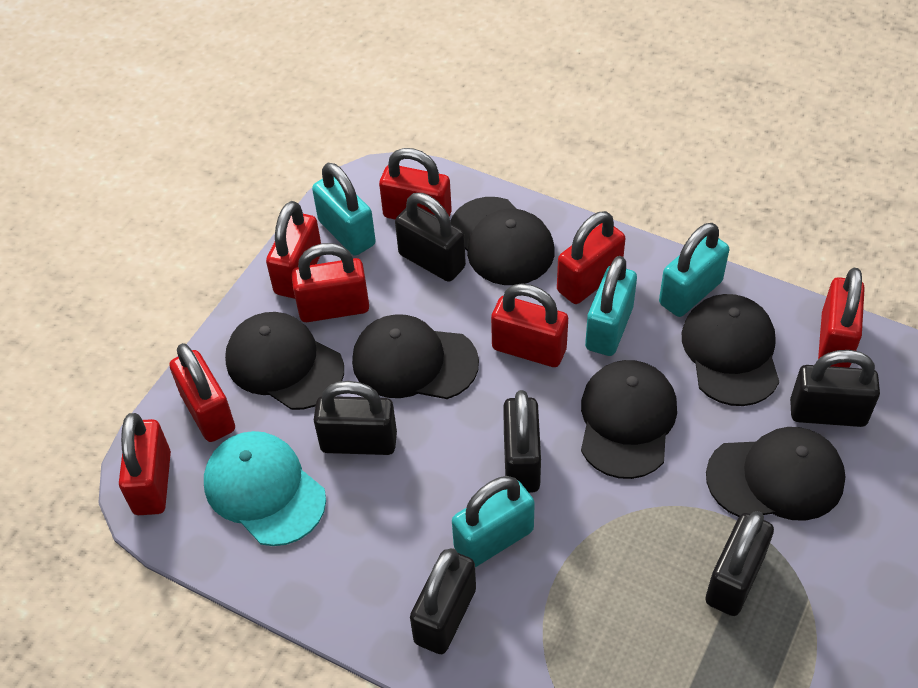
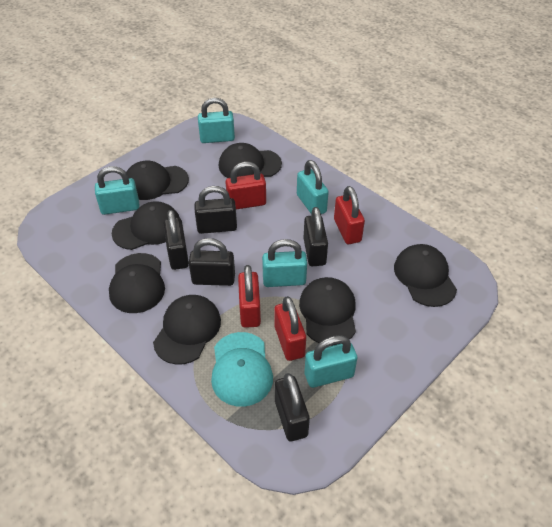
black cap: 6 -> 7
black padlock: 6 -> 5
red padlock: 8 -> 4
turquoise padlock: 4 -> 5

